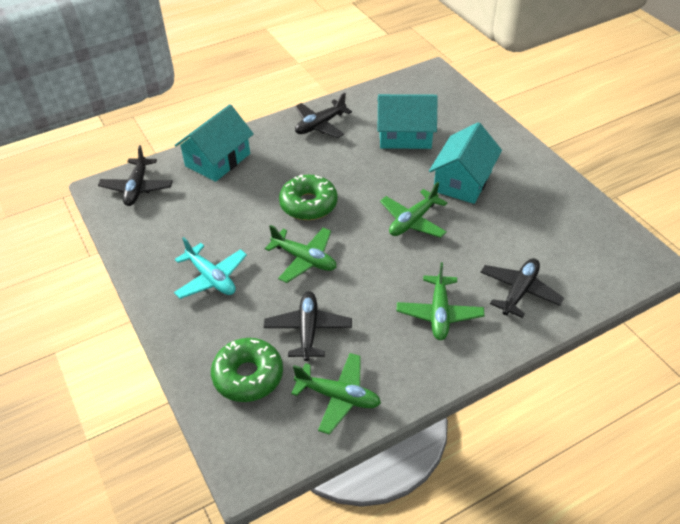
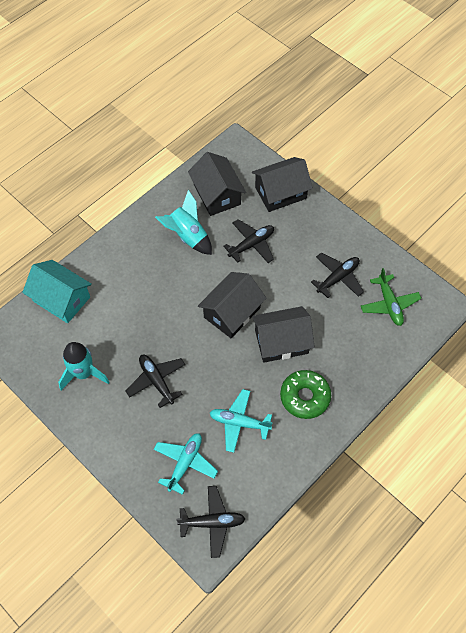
black house: 0 -> 4
green donut: 2 -> 1
green plane: 4 -> 1
turquoise house: 3 -> 1
turquoise plane: 1 -> 2
turquoise rocket: 0 -> 2

